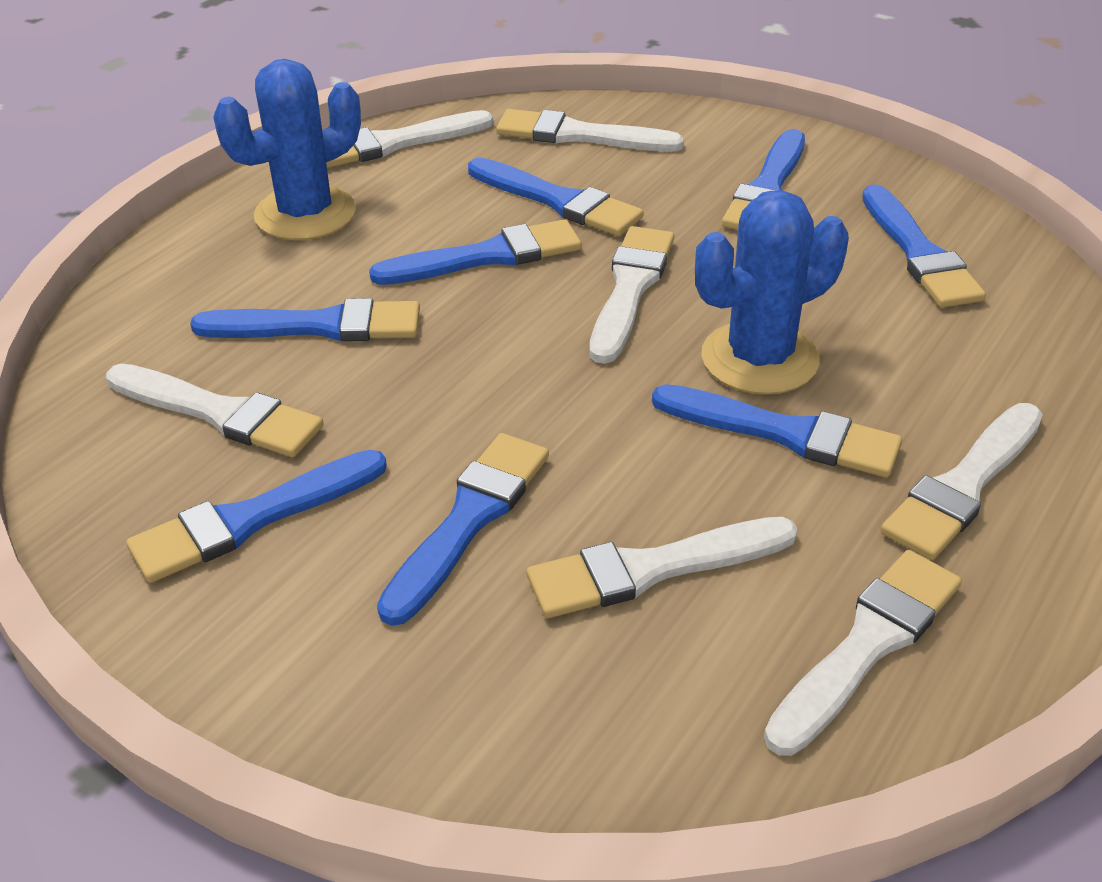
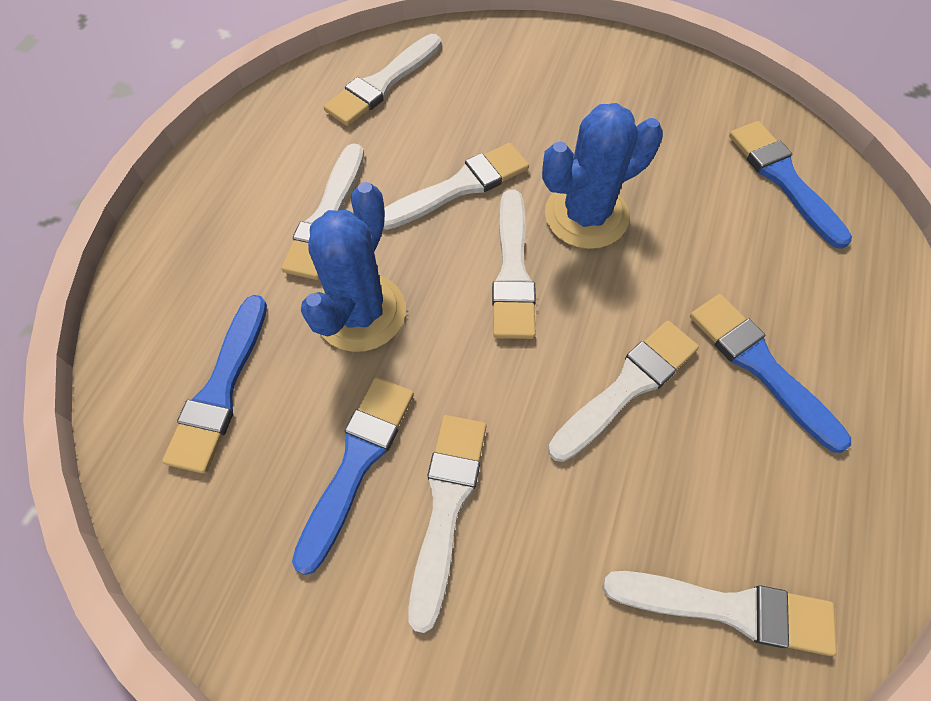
blue brush: 8 -> 4

